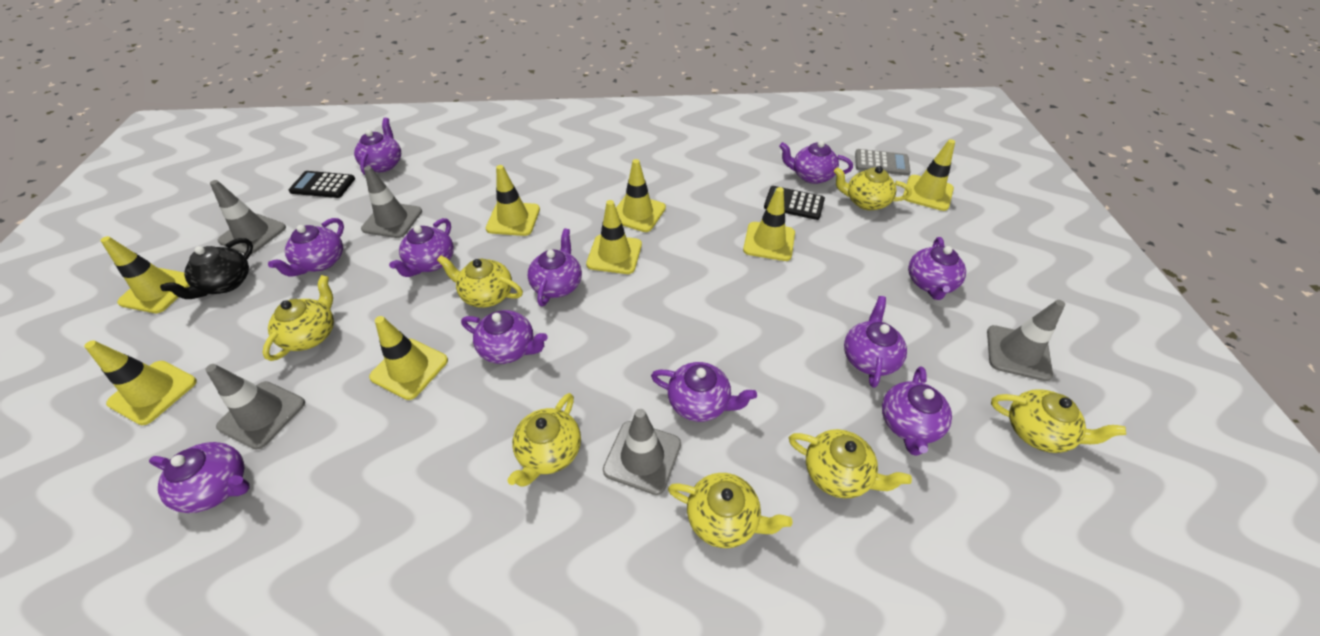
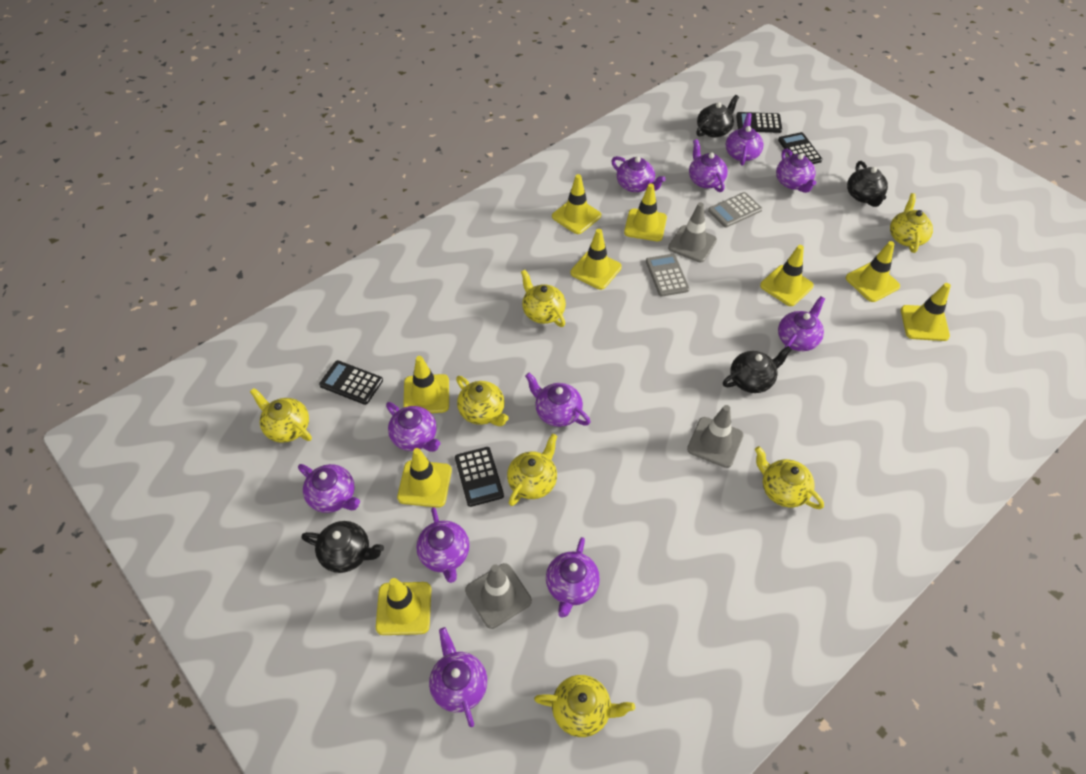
black calculator: 2 -> 4
black teapot: 1 -> 4
grey calculator: 1 -> 2
grey traffic cone: 5 -> 3
yellow traffic cone: 8 -> 9

